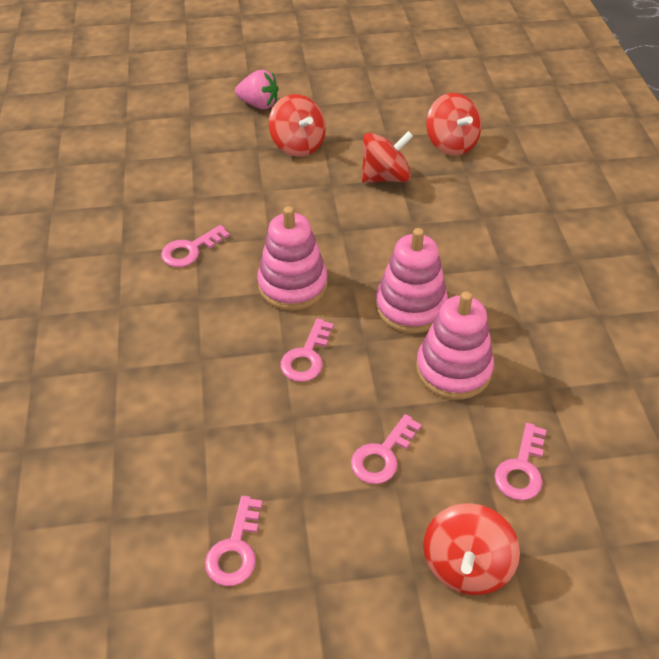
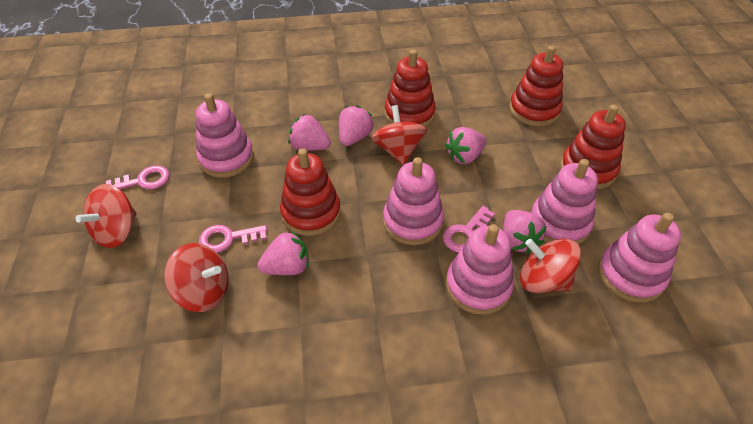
pink key: 5 -> 3
pink stacking toy: 3 -> 5
pink strawberry: 1 -> 5
red stacking toy: 0 -> 4

